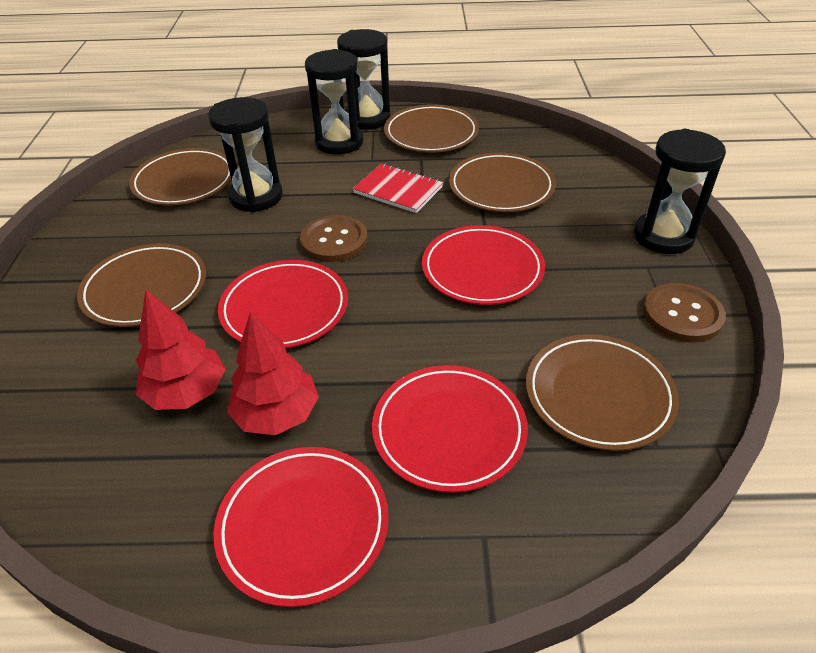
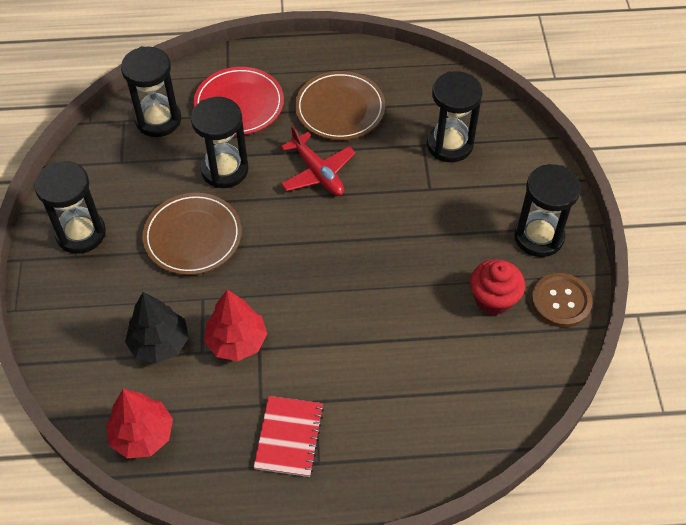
black hourglass: 4 -> 5
black tree: 0 -> 1
brown button: 2 -> 1
brown plate: 5 -> 2
red cupcake: 0 -> 1
red plane: 0 -> 1
red plate: 4 -> 1

